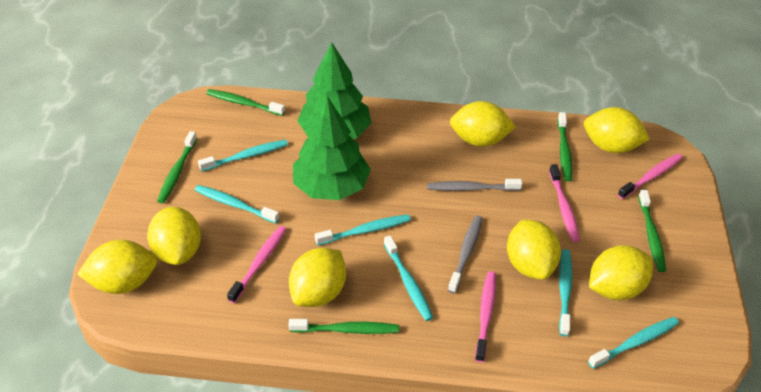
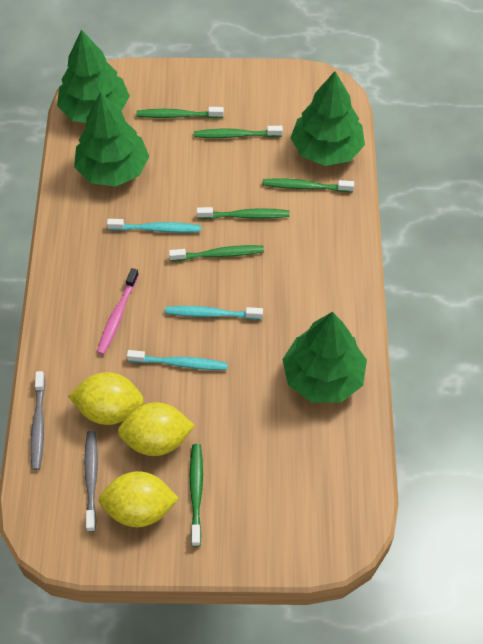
green toothbrush: 5 -> 6
green tree: 2 -> 4
pink toothbrush: 4 -> 1
turquoise toothbrush: 6 -> 3
yellow lemon: 7 -> 3

